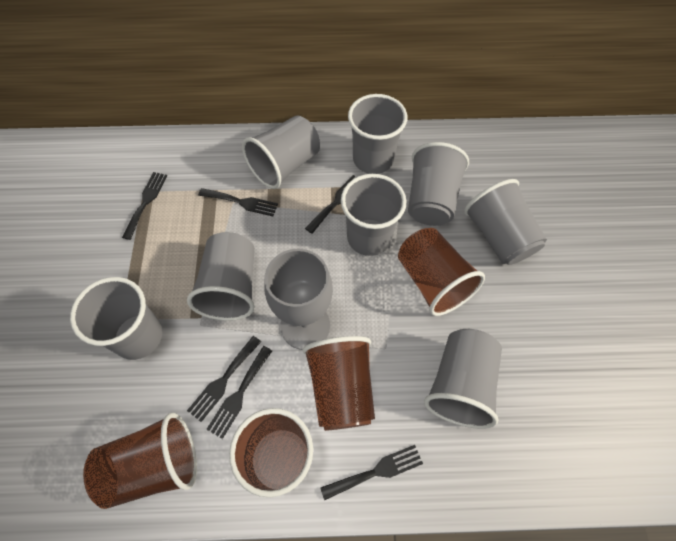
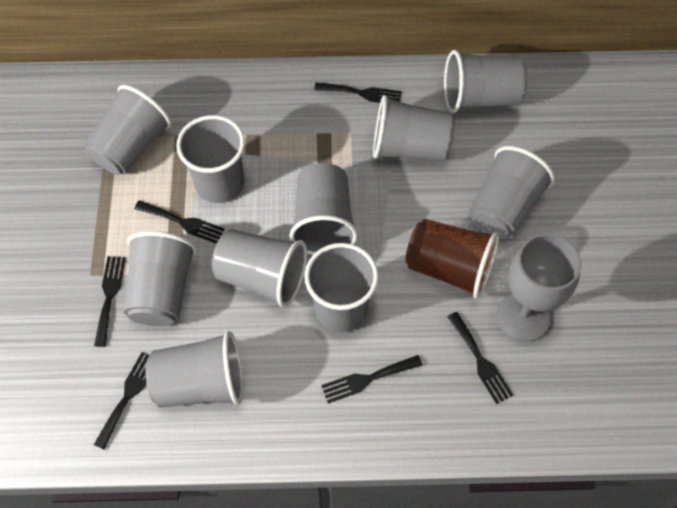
brown cup: 4 -> 1
grey cup: 8 -> 10

